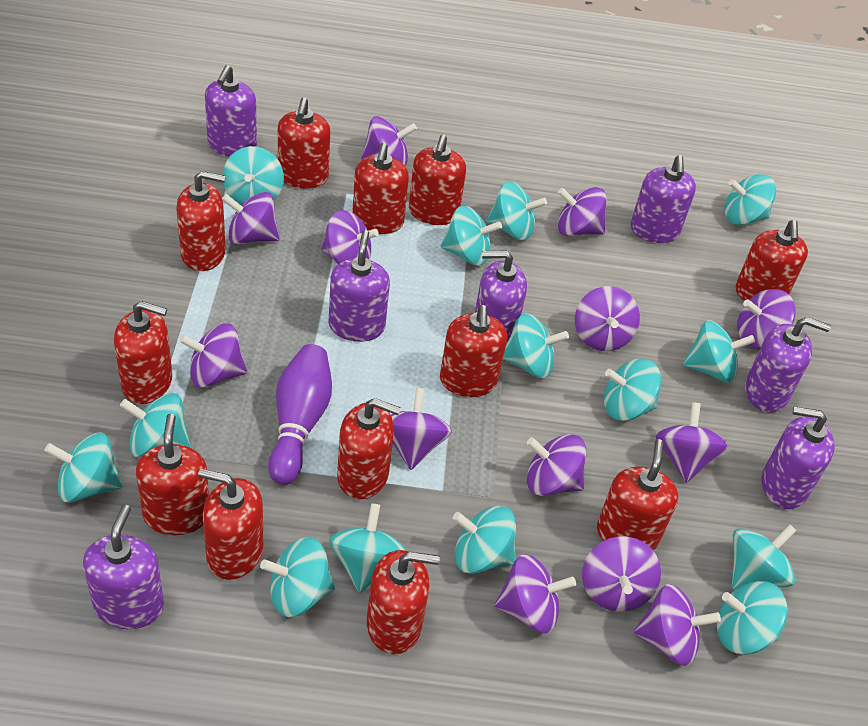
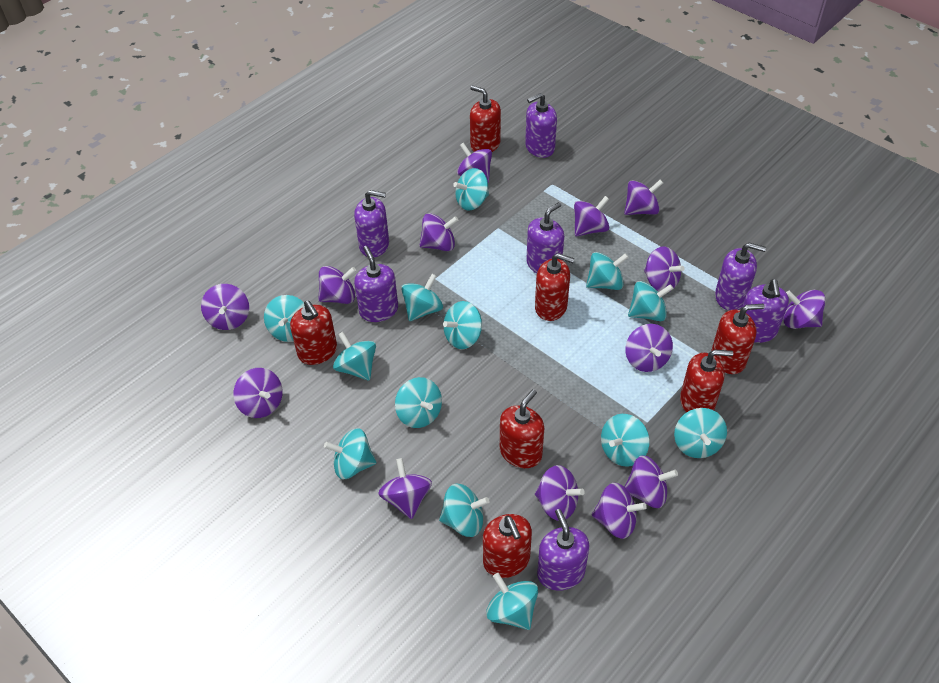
purple bowling pin: 1 -> 0
purple spinning top: 13 -> 14
red soap dispenser: 12 -> 7
turquoise spinning top: 14 -> 13

